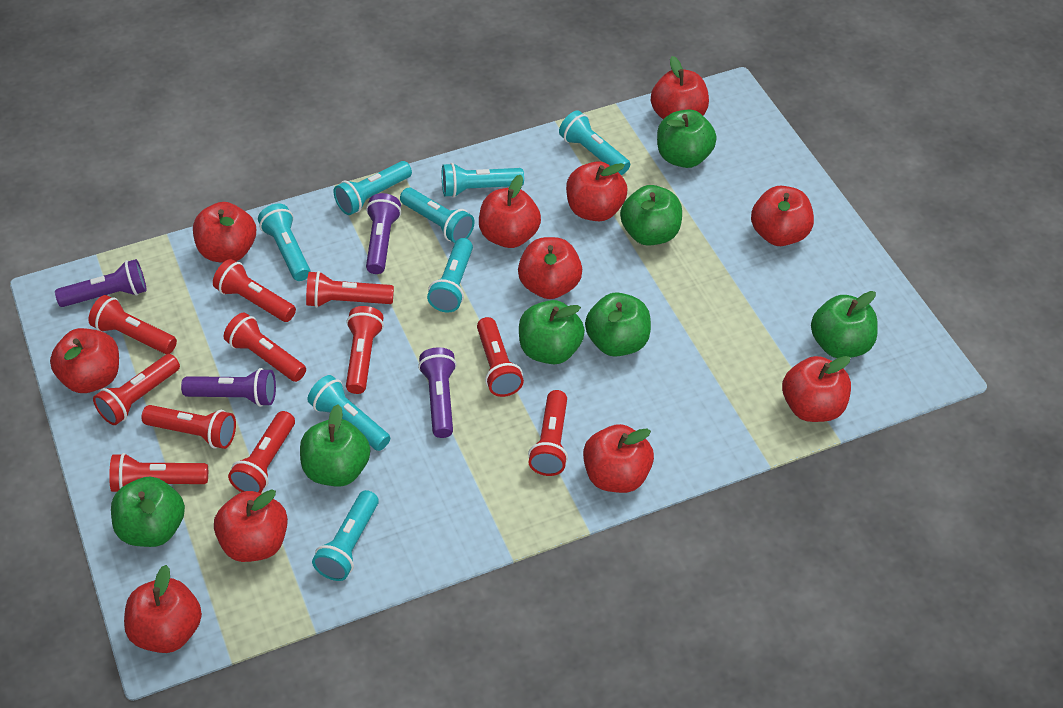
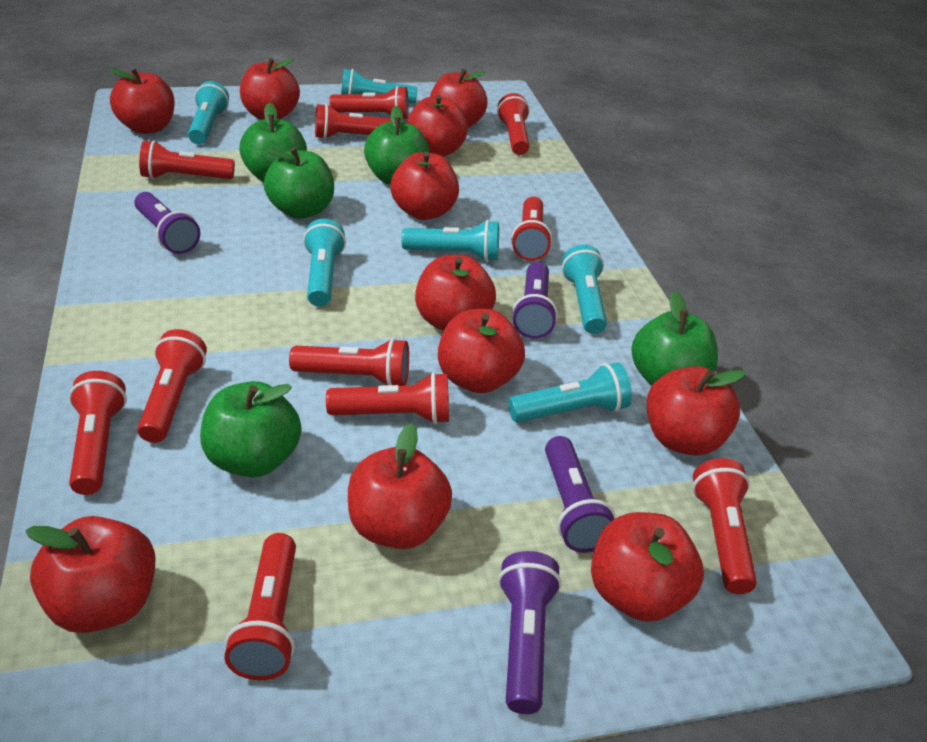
green apple: 7 -> 5
turquoise flashlight: 8 -> 6

